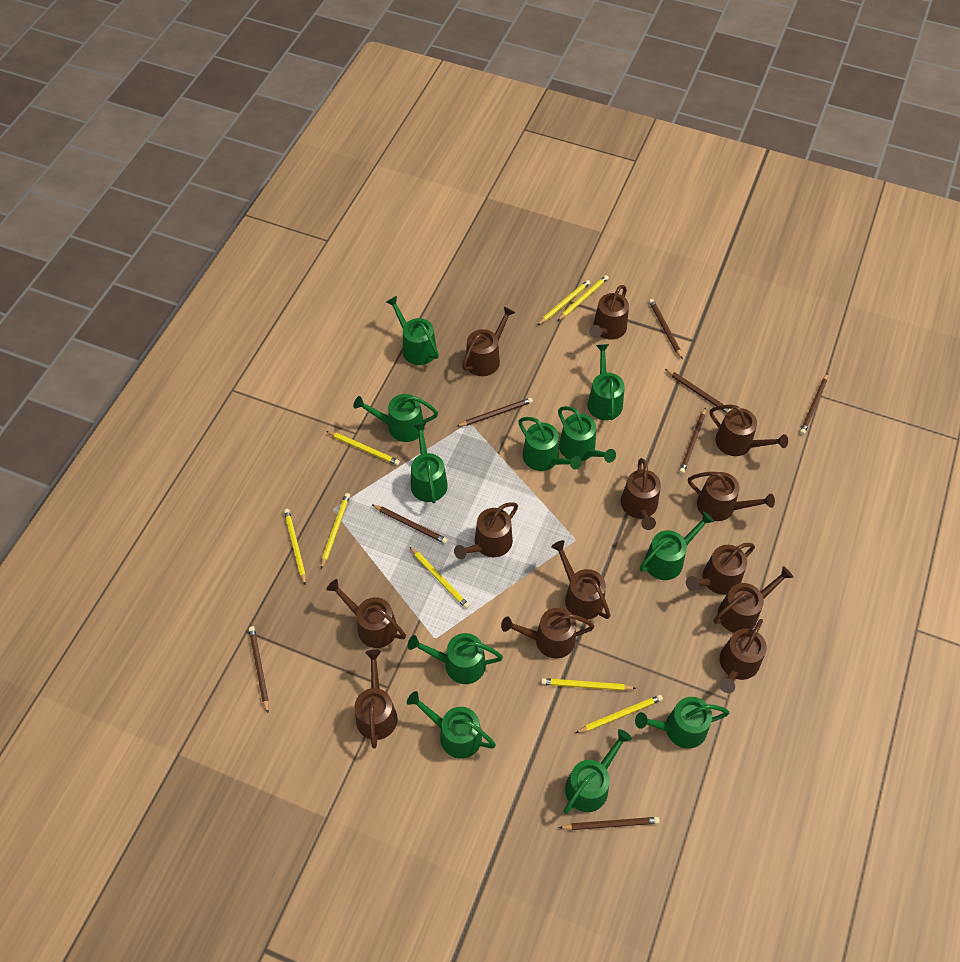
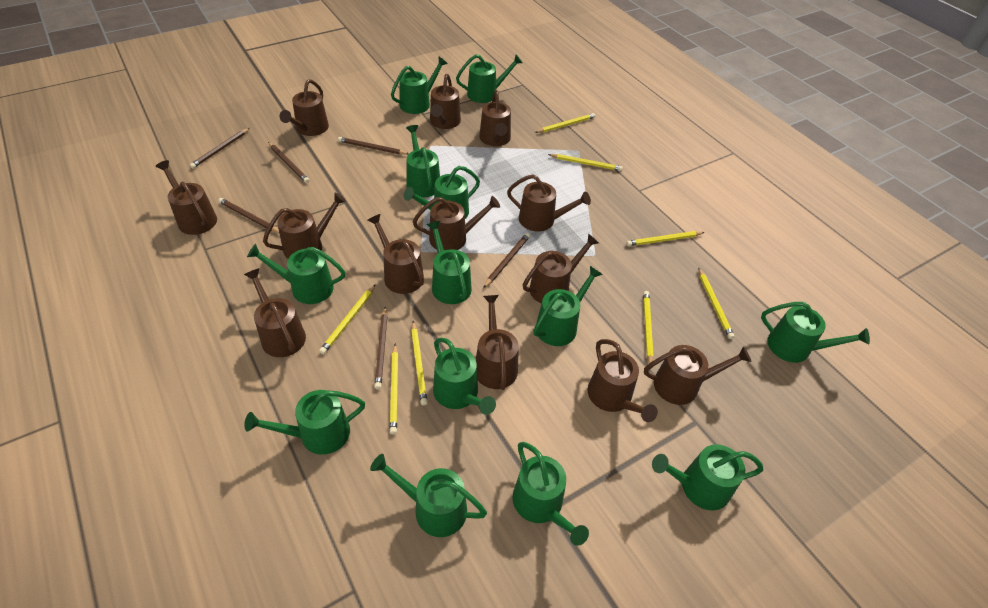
brown pencil: 8 -> 6
green watering can: 11 -> 13

